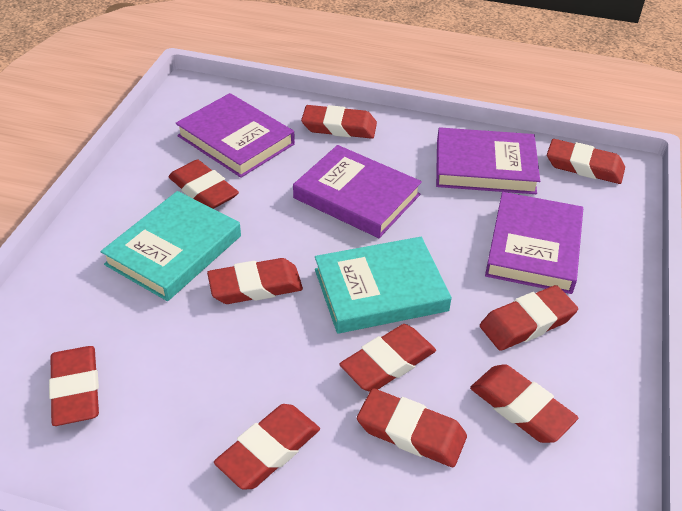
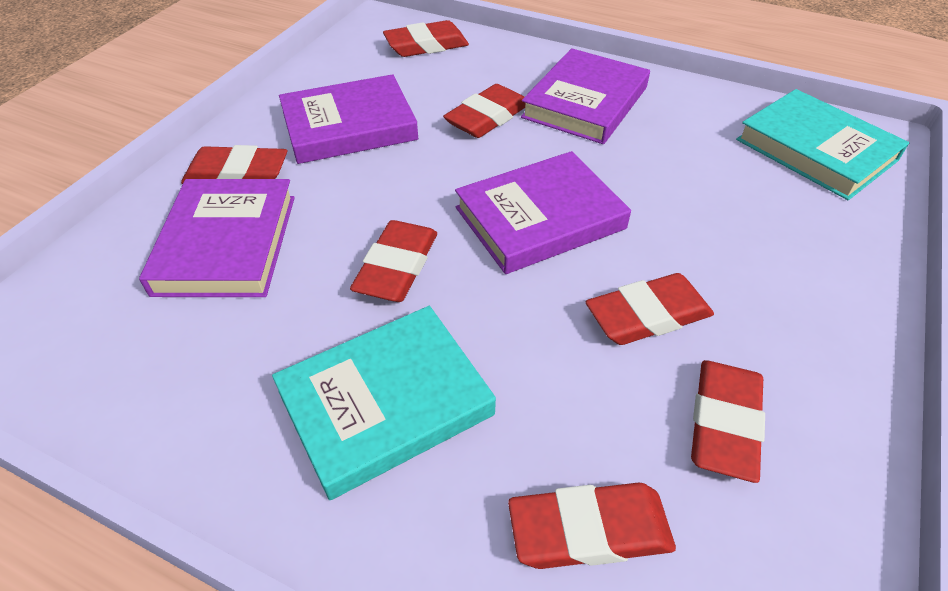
red eraser: 10 -> 7

